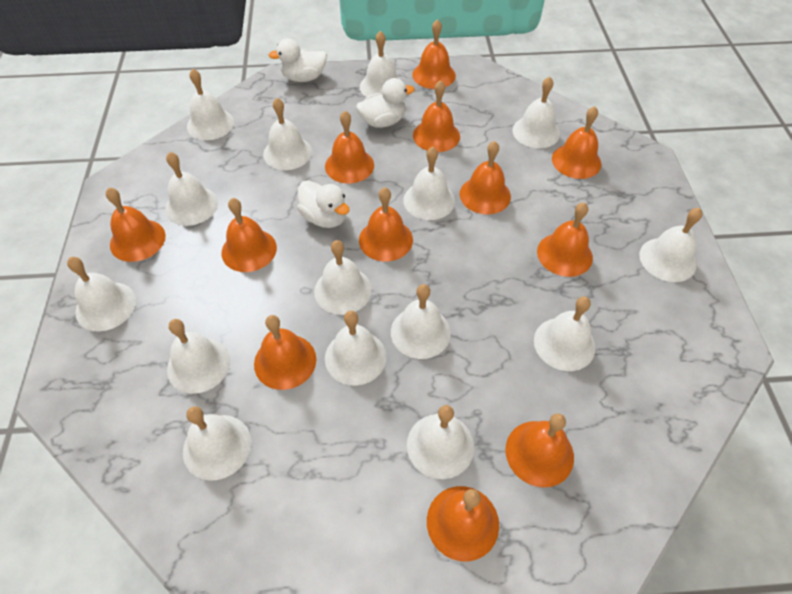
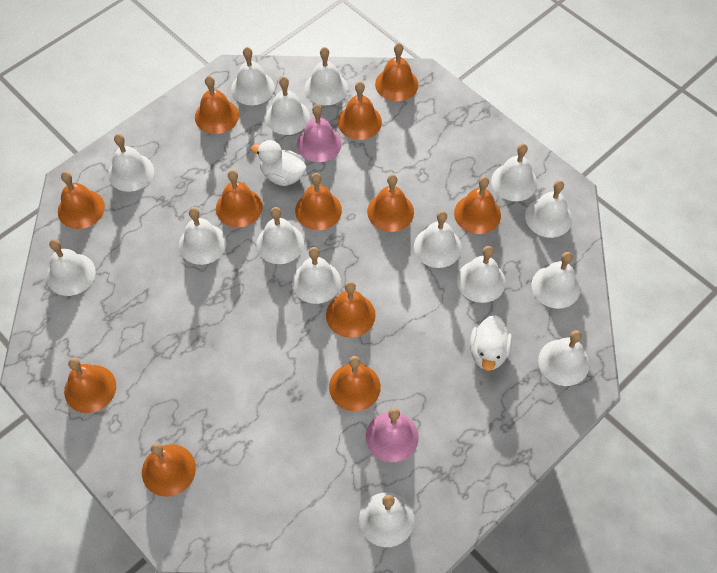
pink bell: 0 -> 2
white duck: 3 -> 2

